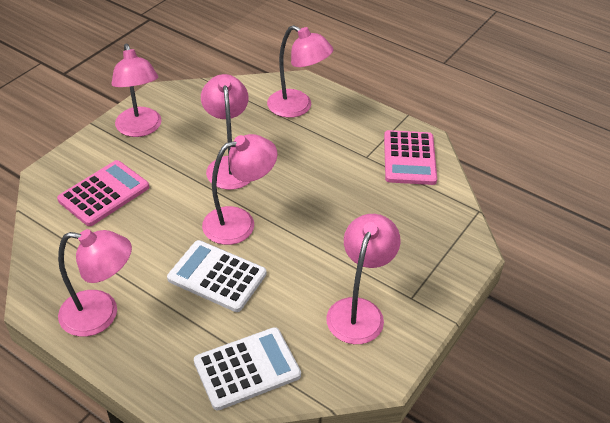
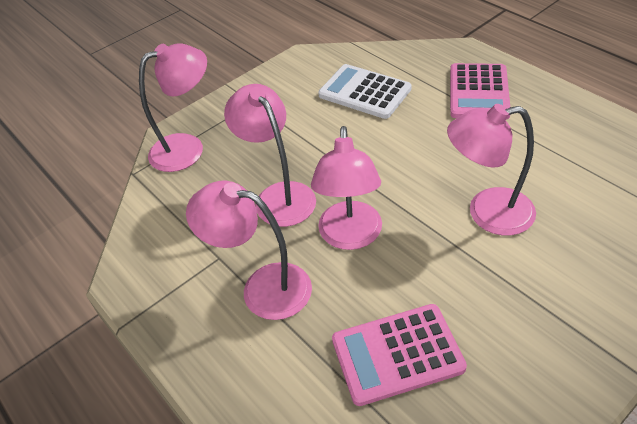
pink lamp: 6 -> 5
white calculator: 2 -> 1

